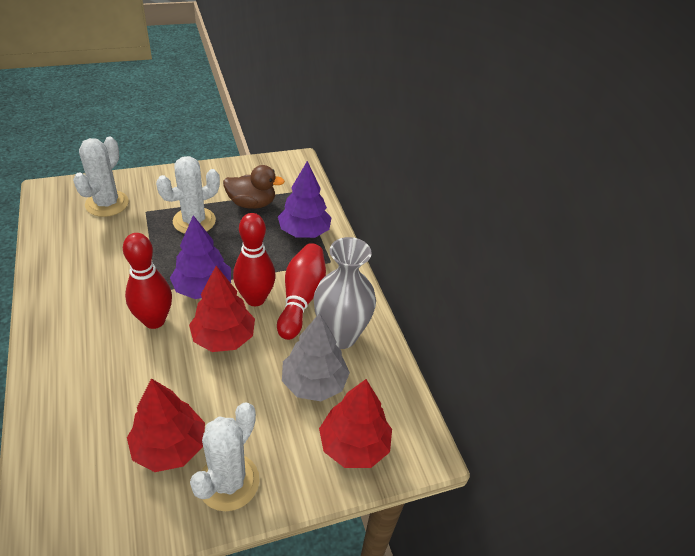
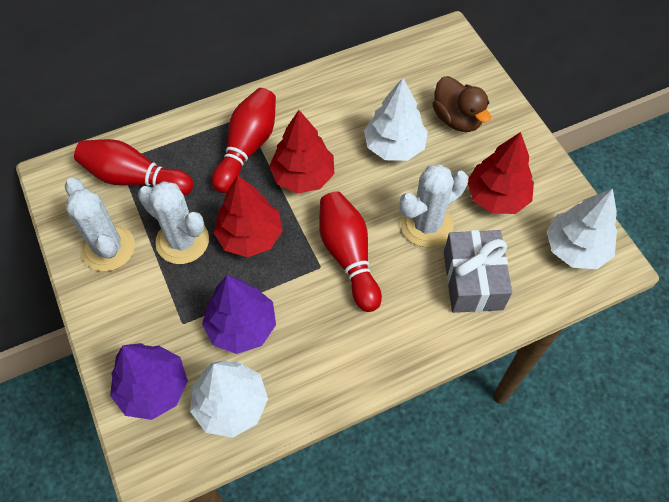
grey gift: 0 -> 1
grey tree: 1 -> 0
grey vase: 1 -> 0
white tree: 0 -> 3

